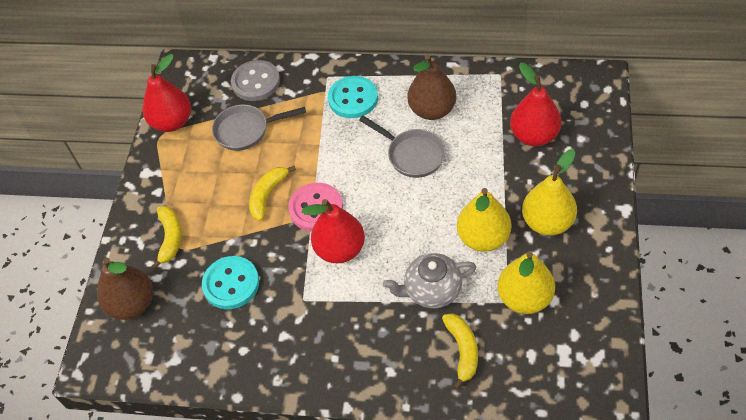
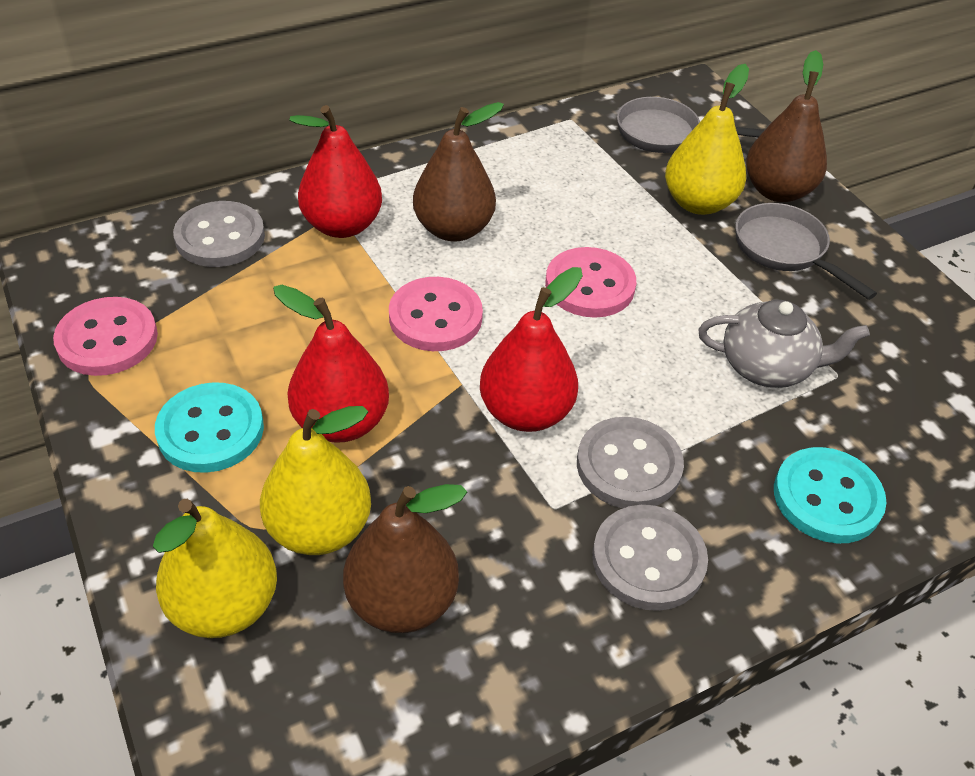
brown pear: 2 -> 3
grey button: 1 -> 3
pink button: 1 -> 3
yellow banana: 3 -> 0

